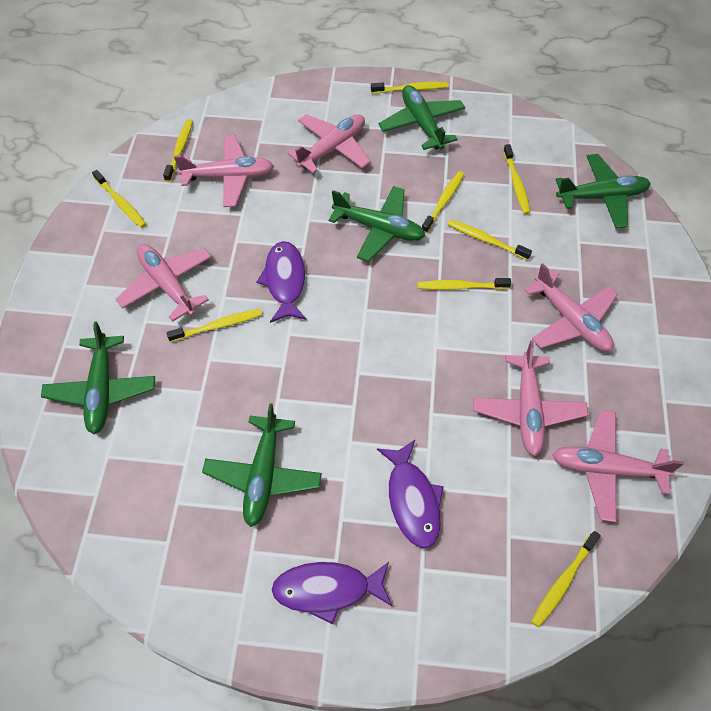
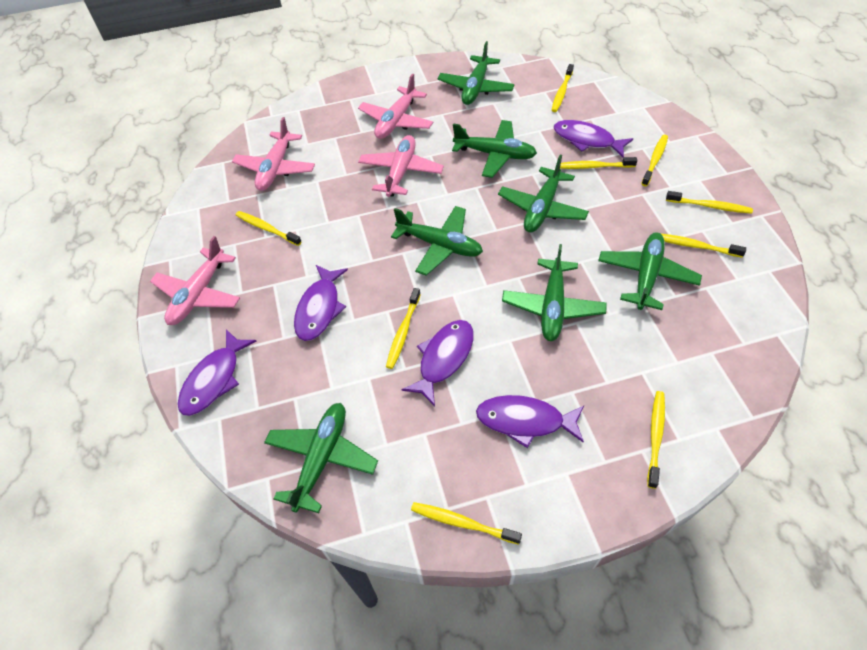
green plane: 5 -> 7
pink plane: 6 -> 4
purple fish: 3 -> 5

